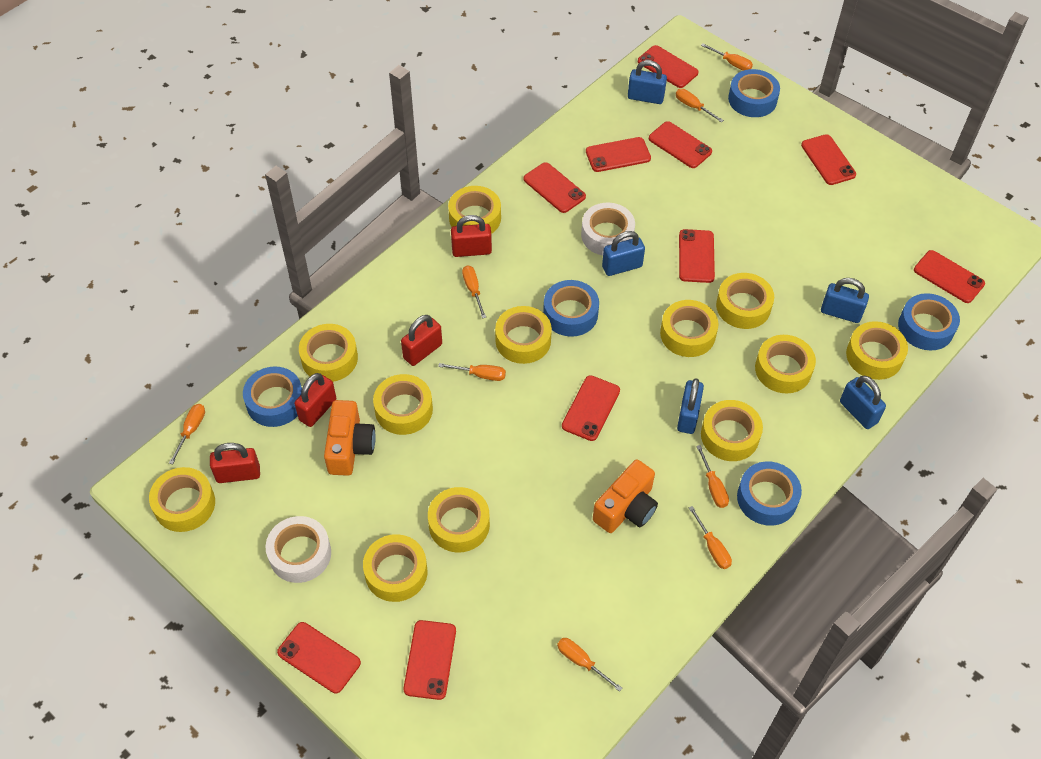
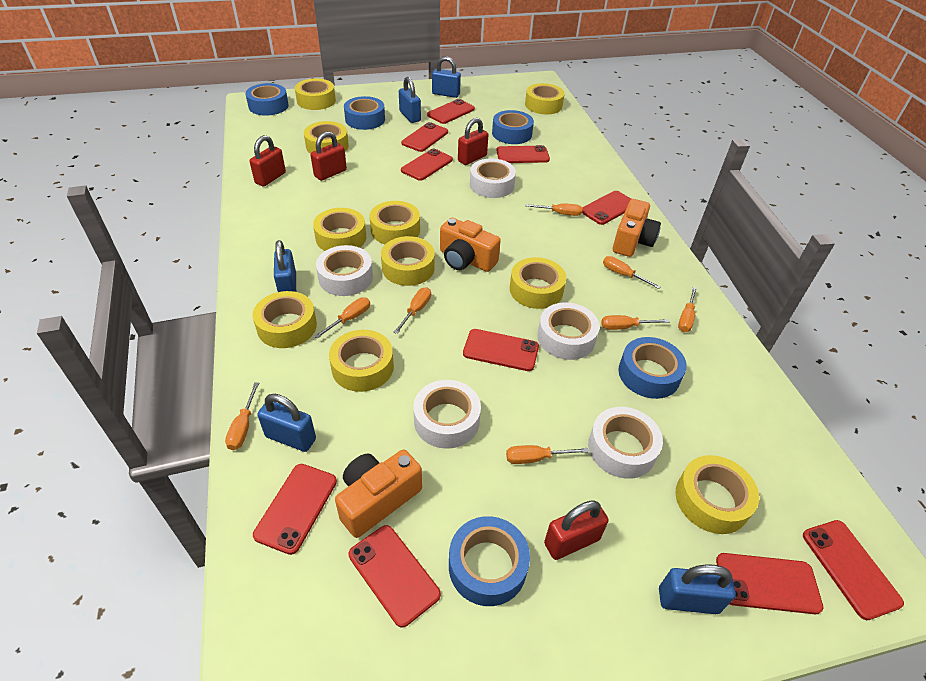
orange camera: 2 -> 3
white tape: 2 -> 5
yellow tape: 12 -> 10

